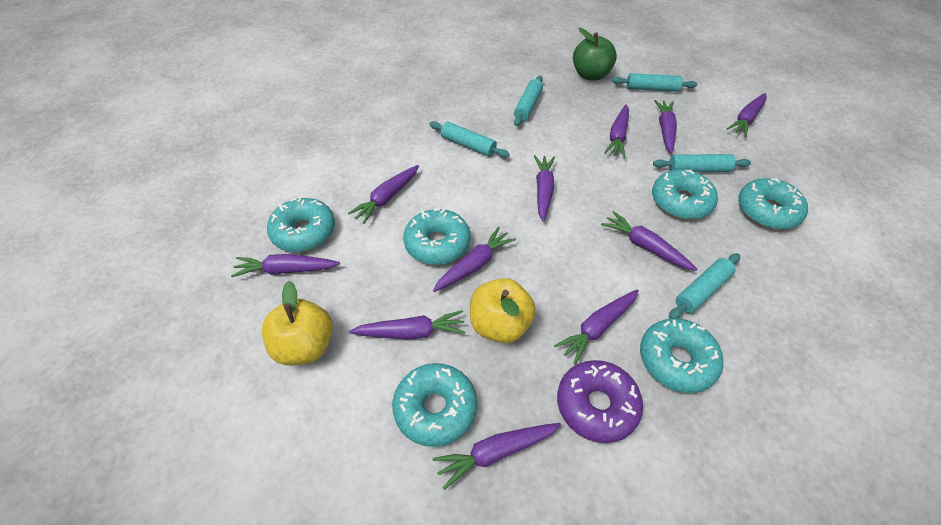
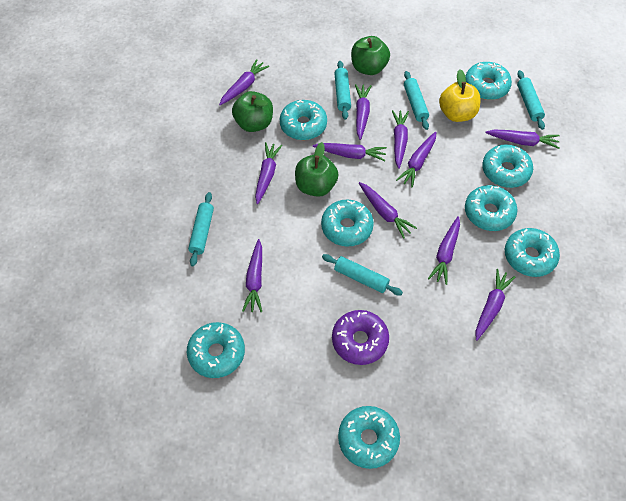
green apple: 1 -> 3
turquoise donut: 6 -> 8
yellow apple: 2 -> 1

